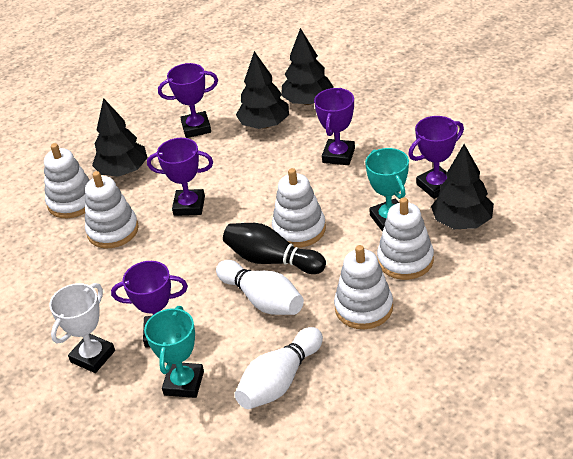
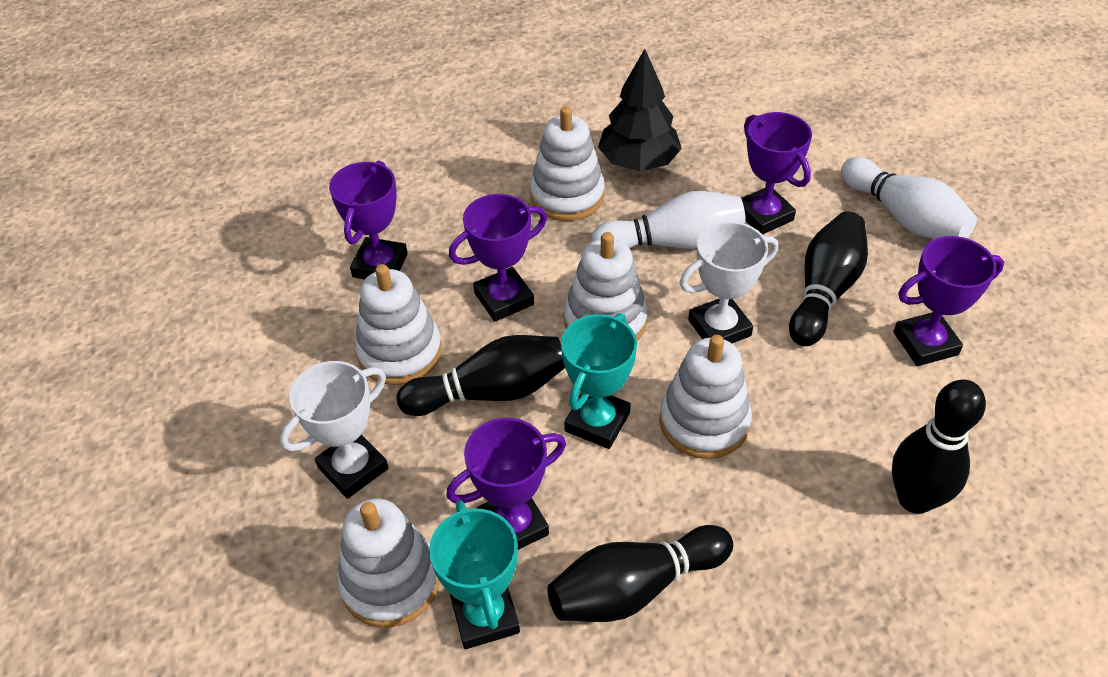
black bowling pin: 1 -> 4
black tree: 4 -> 1
white trophy: 1 -> 2

